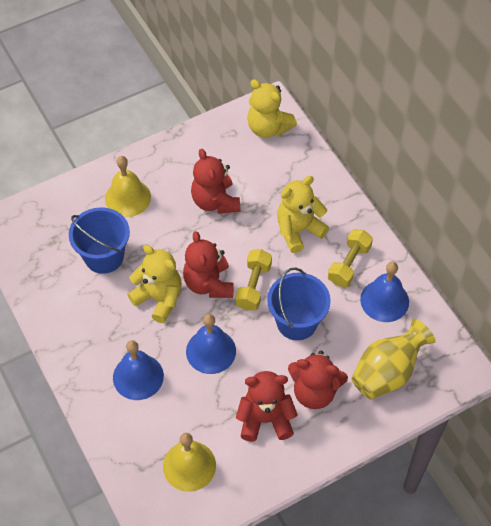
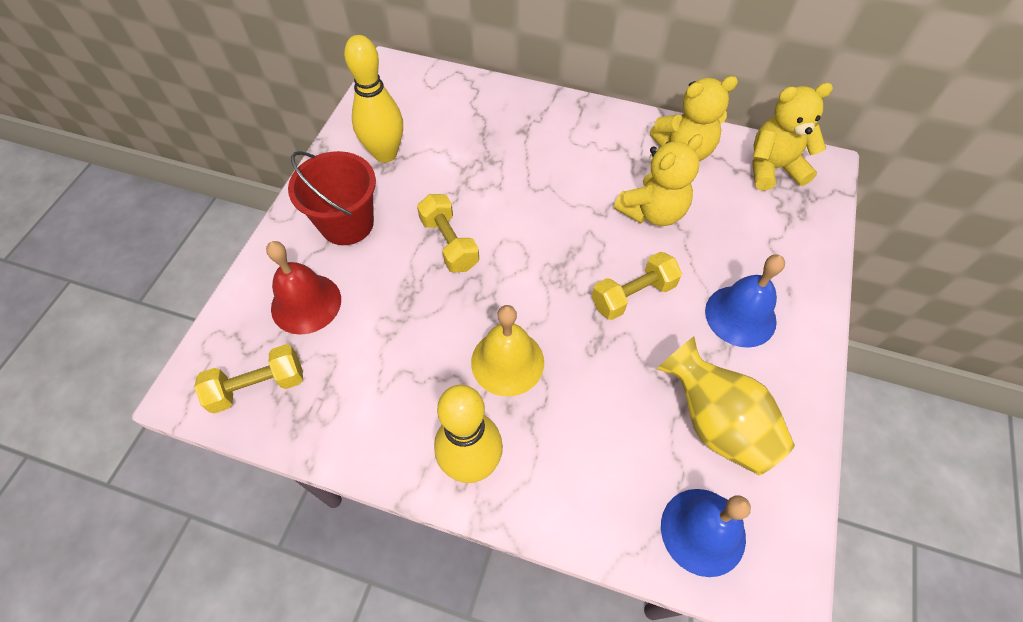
blue bell: 3 -> 2
blue bucket: 2 -> 0
red bell: 0 -> 1
red bucket: 0 -> 1
red teddy bear: 4 -> 0
yellow bell: 2 -> 1
yellow bowling pin: 0 -> 2
yellow dumbbell: 2 -> 3

